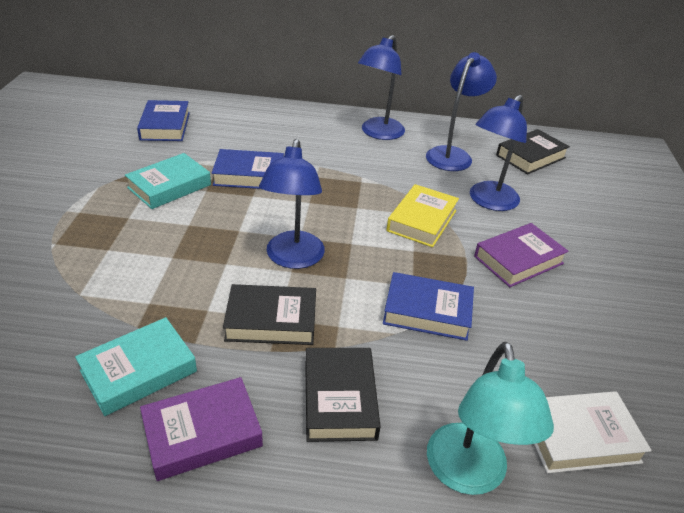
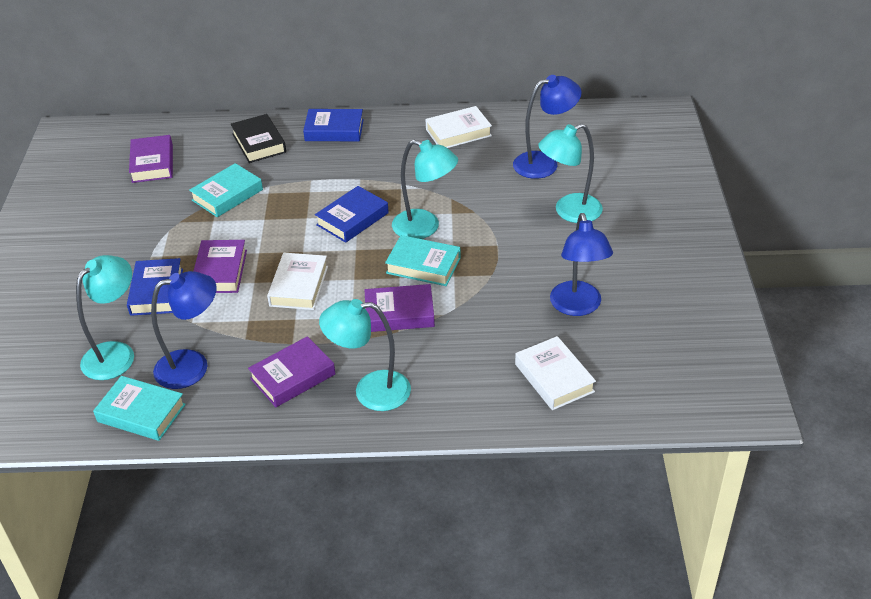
black book: 3 -> 1
blue lamp: 4 -> 3
purple book: 2 -> 4
turquoise book: 2 -> 3
turquoise lamp: 1 -> 4
white book: 1 -> 3
yellow book: 1 -> 0

